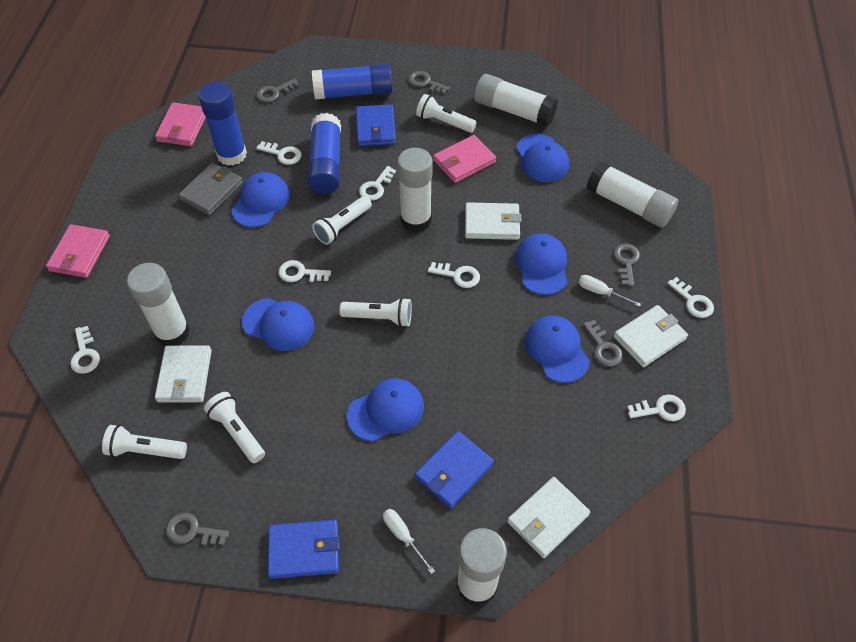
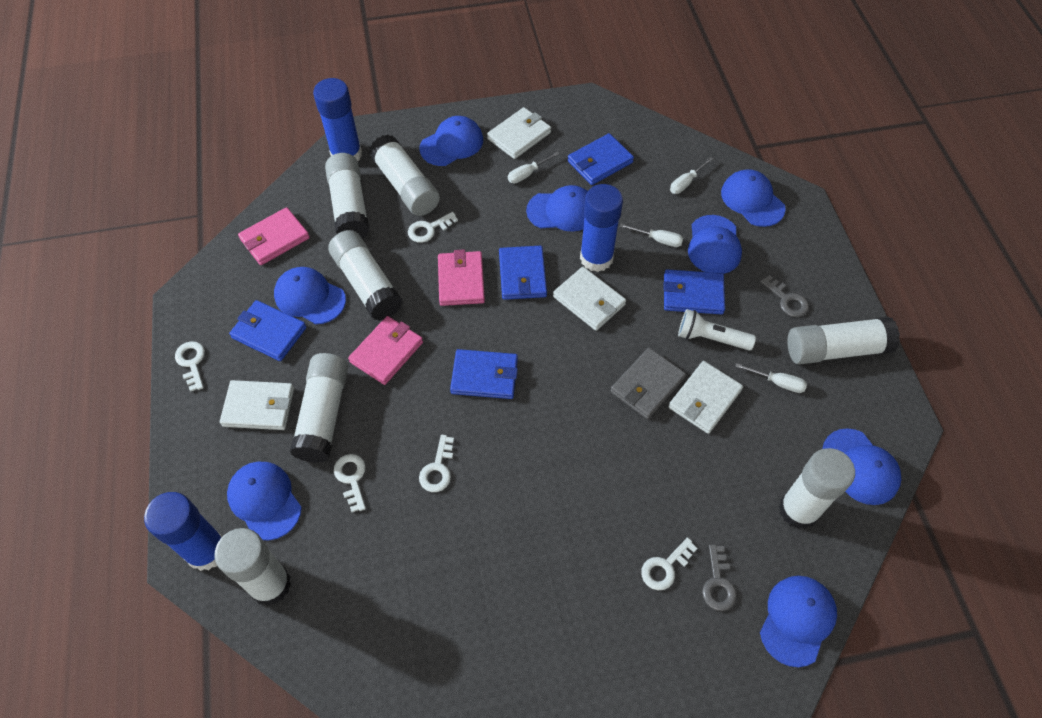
blue cap: 6 -> 8
blue wallet: 3 -> 5
grey key: 5 -> 2
white flashlight: 5 -> 1
white glue stick: 5 -> 7
white key: 7 -> 5
white screwdriver: 2 -> 4

